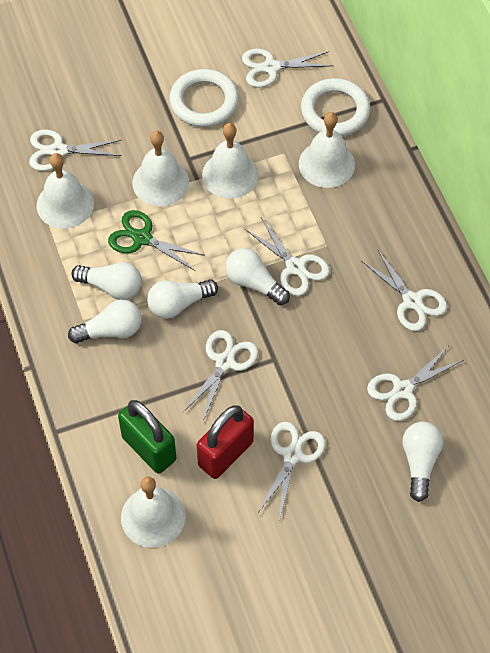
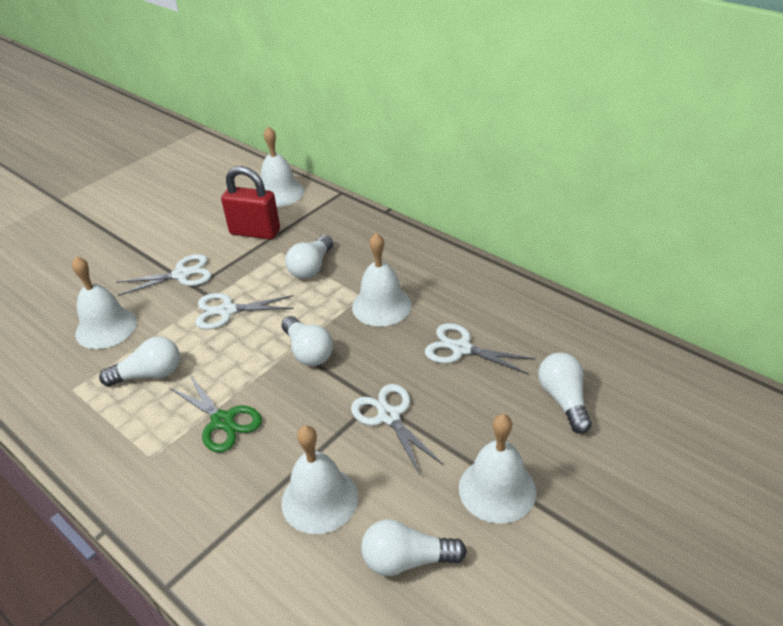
green padlock: 1 -> 0
white ring: 2 -> 0
white scissors: 7 -> 4

